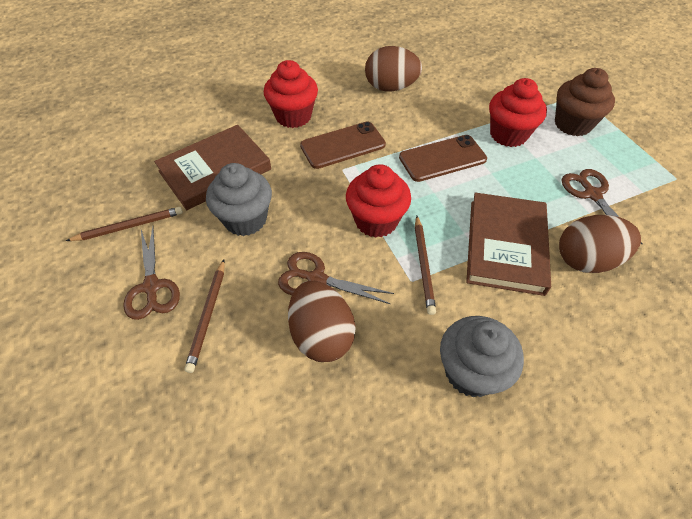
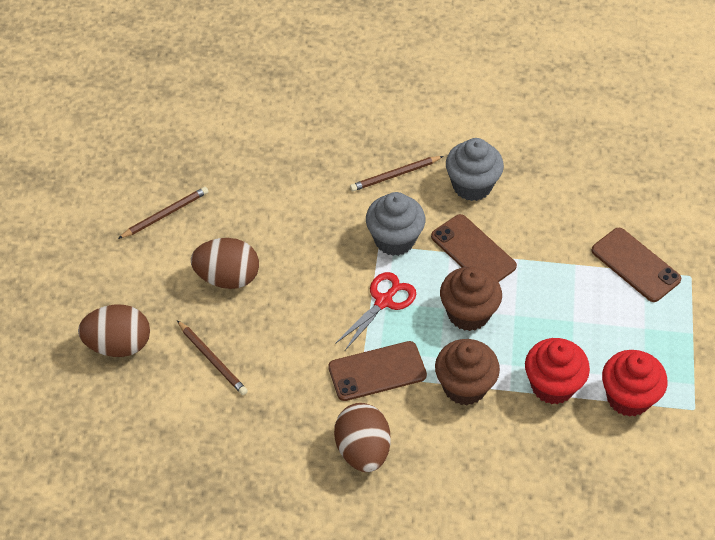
brown book: 2 -> 0
brown cupcake: 1 -> 2
brown phone: 2 -> 3
brown scissors: 3 -> 0
red cupcake: 3 -> 2
red scissors: 0 -> 1

